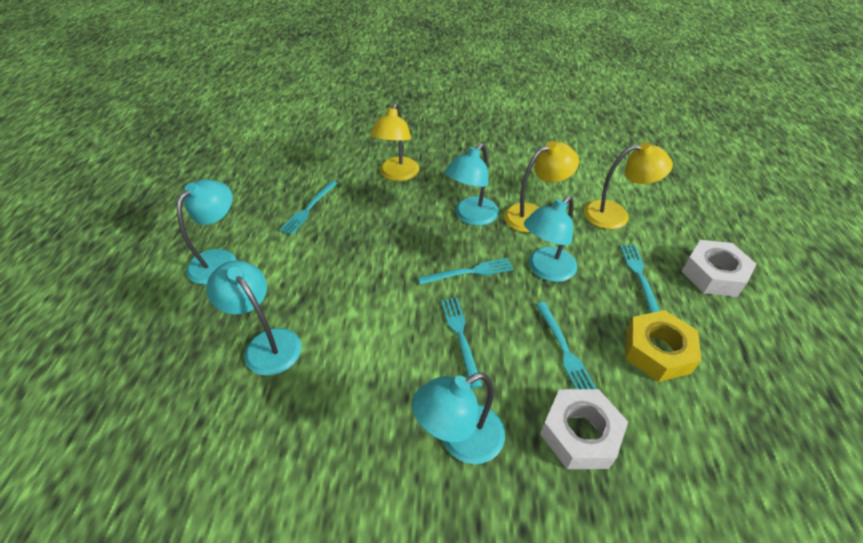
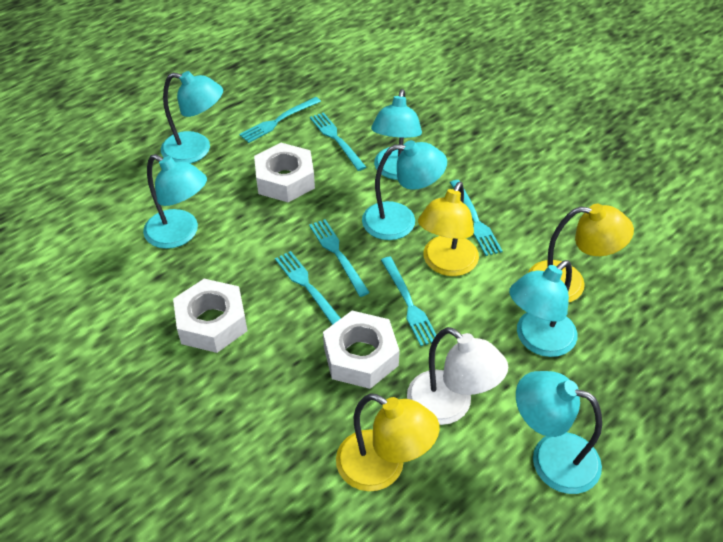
turquoise fork: 5 -> 6
turquoise lamp: 5 -> 6
white lamp: 0 -> 1
white nut: 2 -> 3
yellow nut: 1 -> 0

